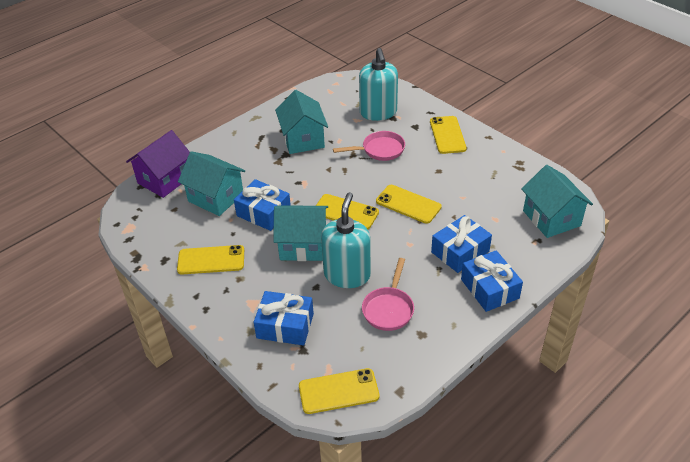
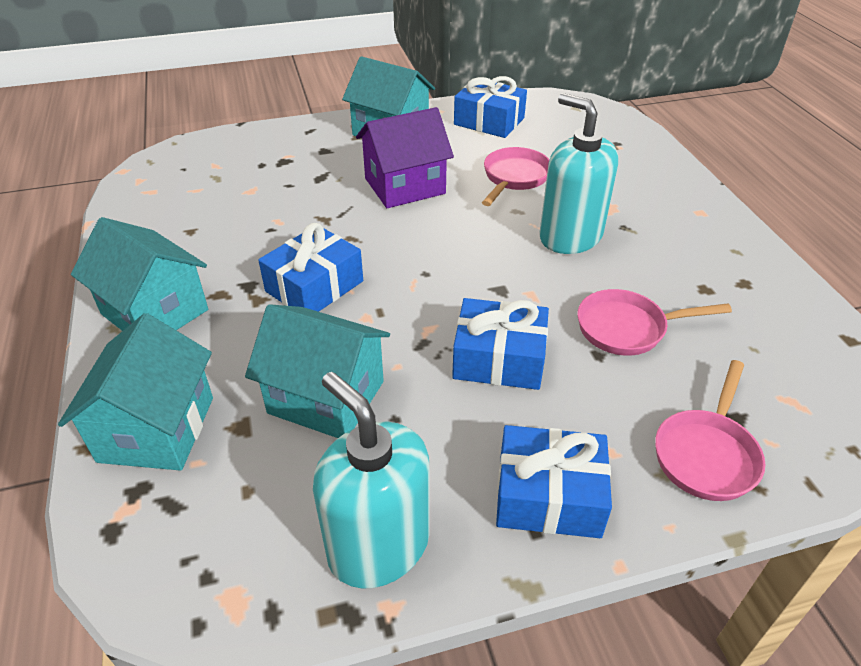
pink pan: 2 -> 3
yellow phone: 5 -> 0

